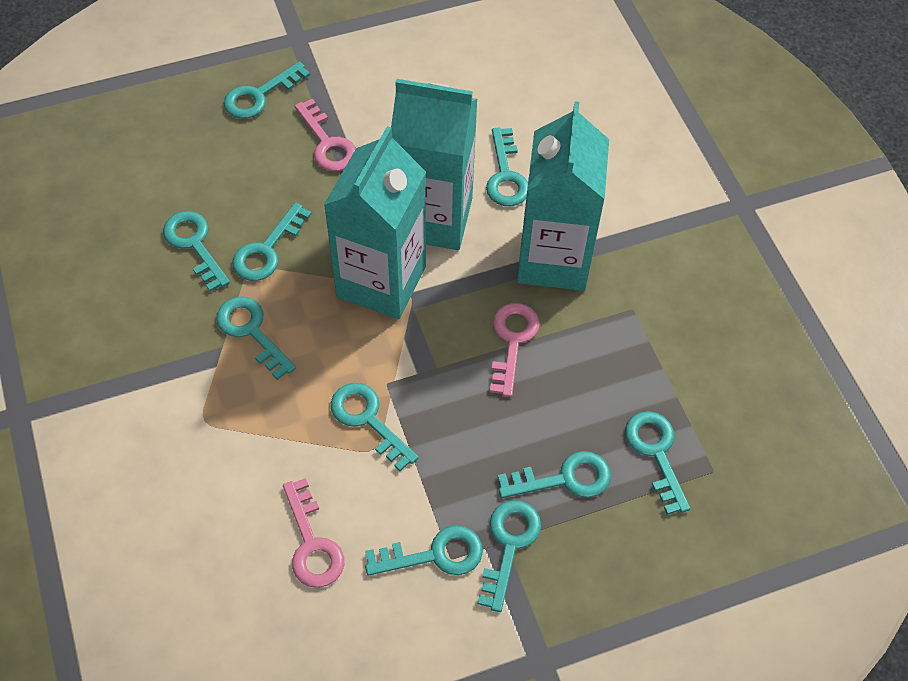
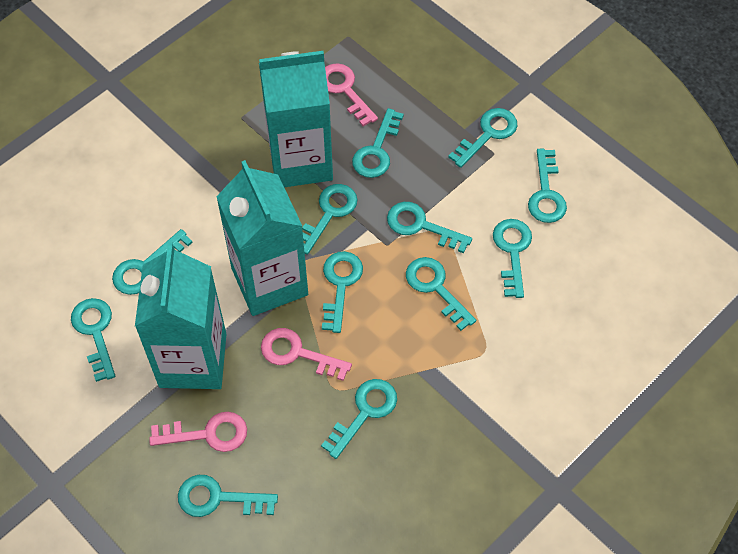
turquoise key: 10 -> 12

